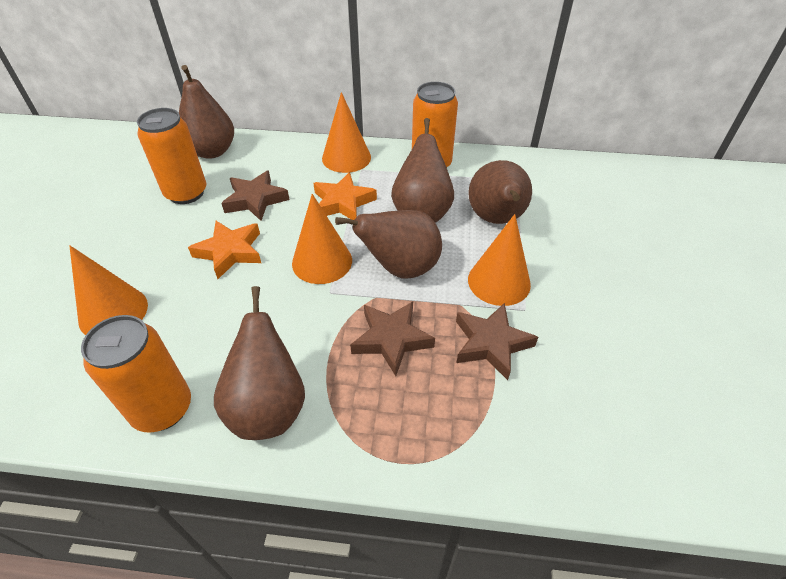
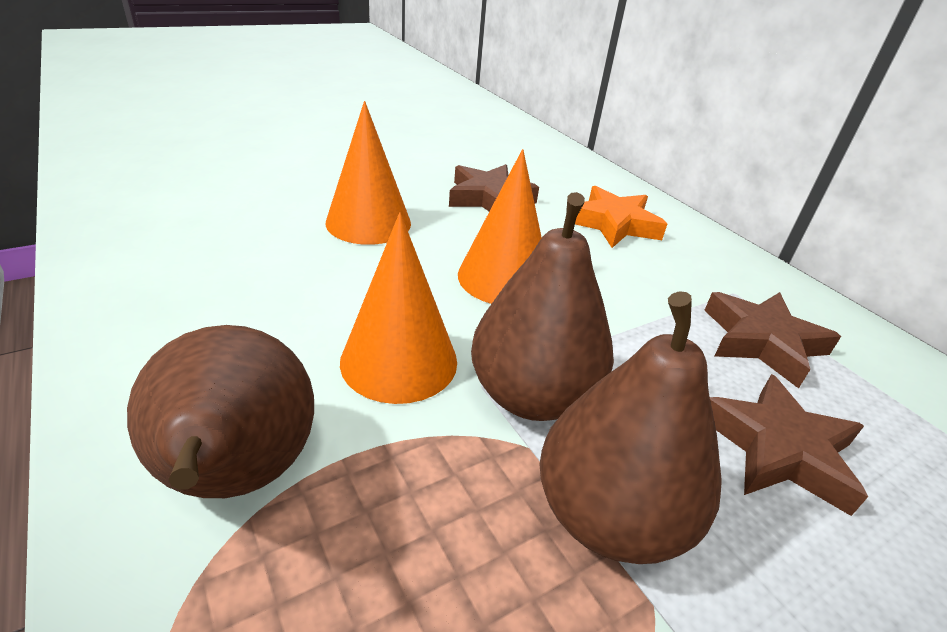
brown pear: 5 -> 3
orange can: 3 -> 0
orange cone: 4 -> 3
orange star: 2 -> 1

